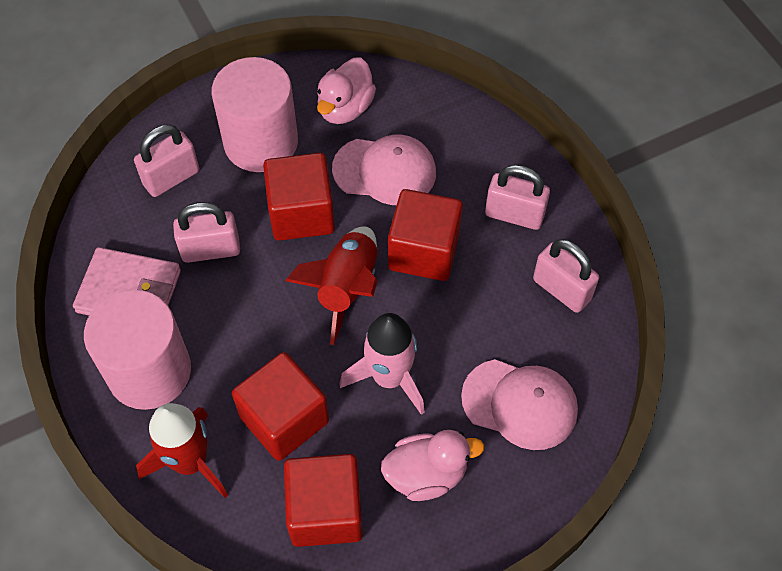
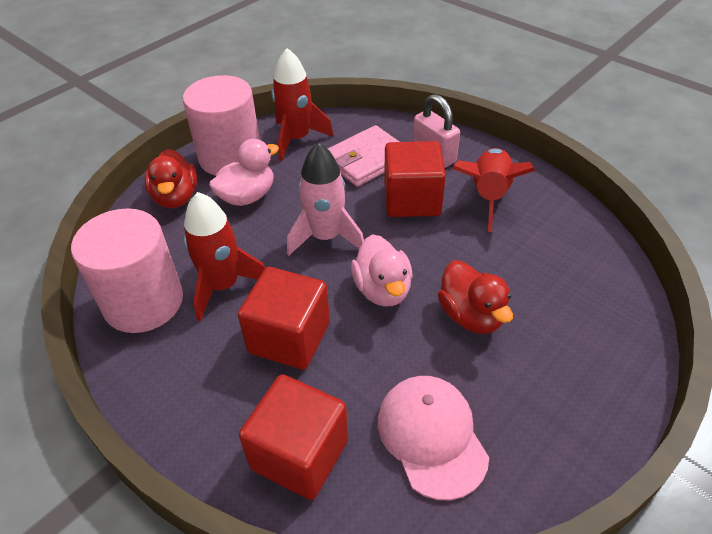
pink cap: 2 -> 1
pink padlock: 4 -> 1
red cube: 4 -> 3
red duck: 0 -> 2
red rocket: 2 -> 3

